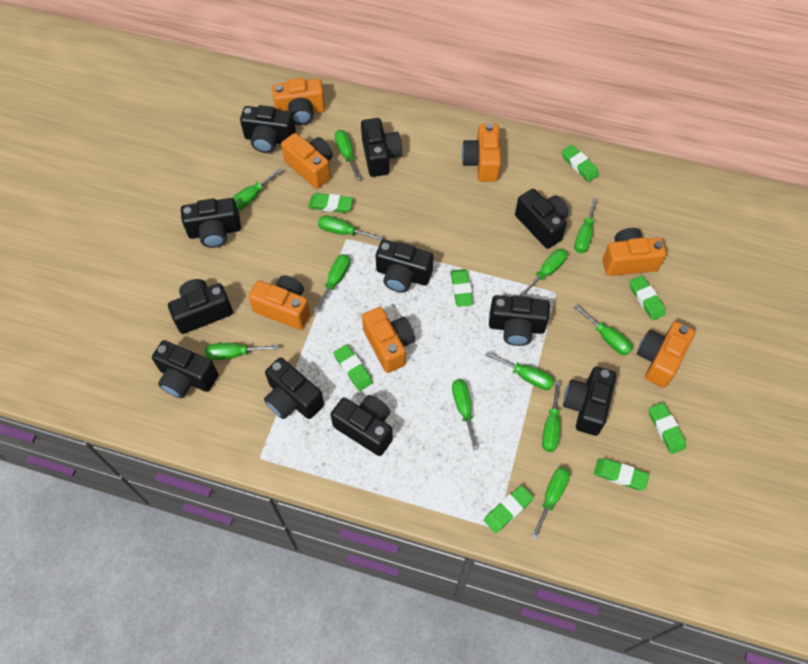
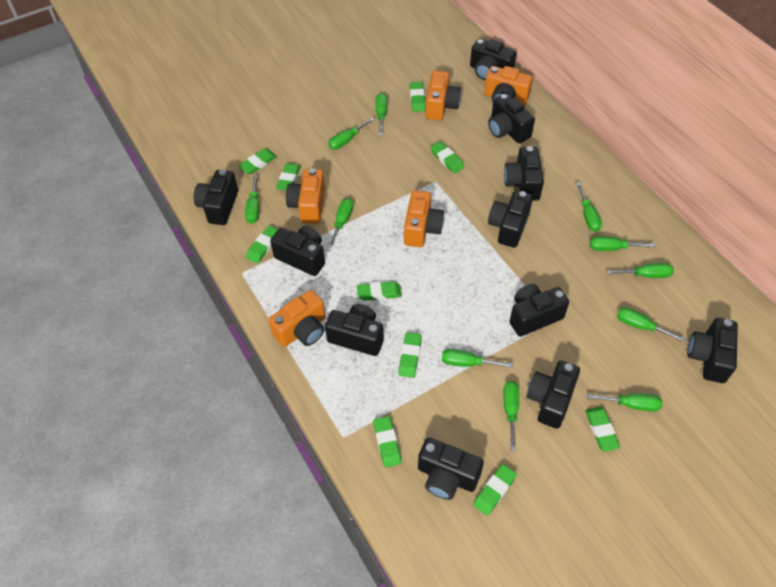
green eraser: 8 -> 10
green screwdriver: 12 -> 11
orange camera: 7 -> 5

